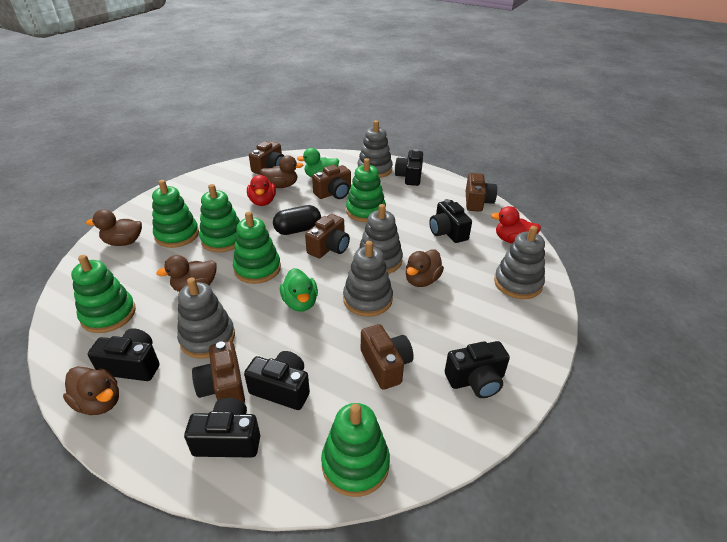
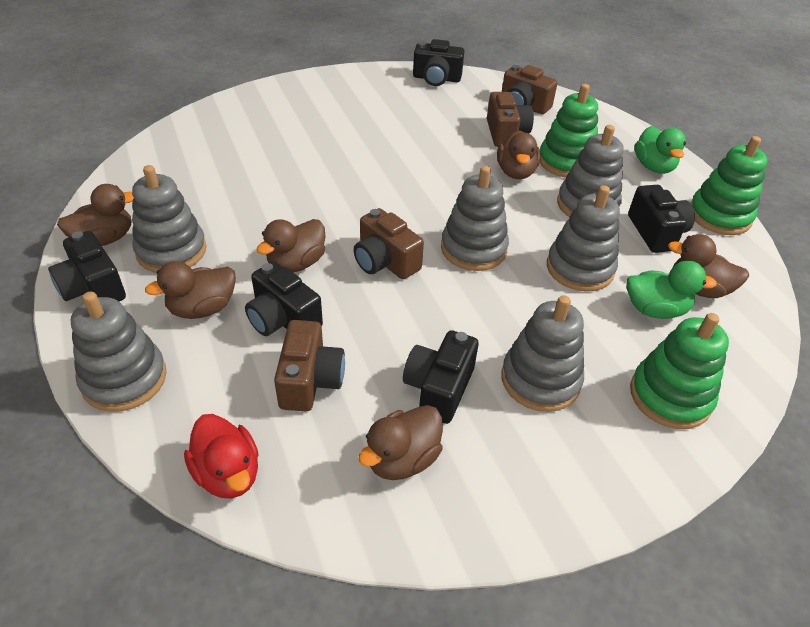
black camera: 6 -> 5
black capsule: 1 -> 0
brown camera: 6 -> 4
brown duck: 5 -> 6
green stacking toy: 6 -> 3
grey stacking toy: 5 -> 6
red duck: 2 -> 1

